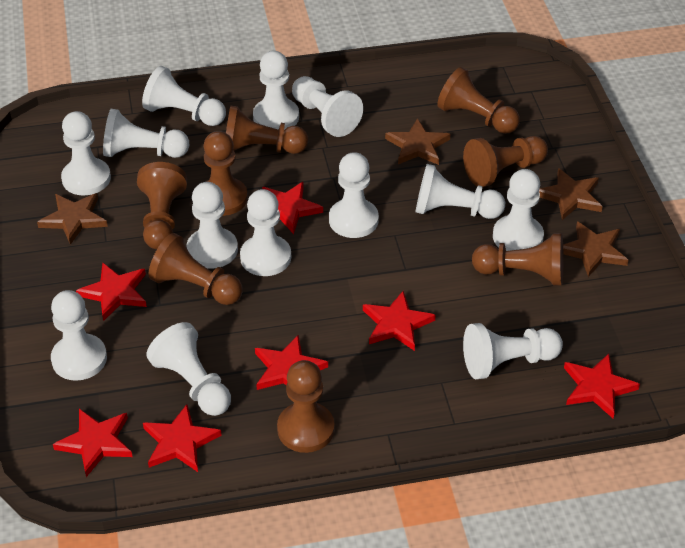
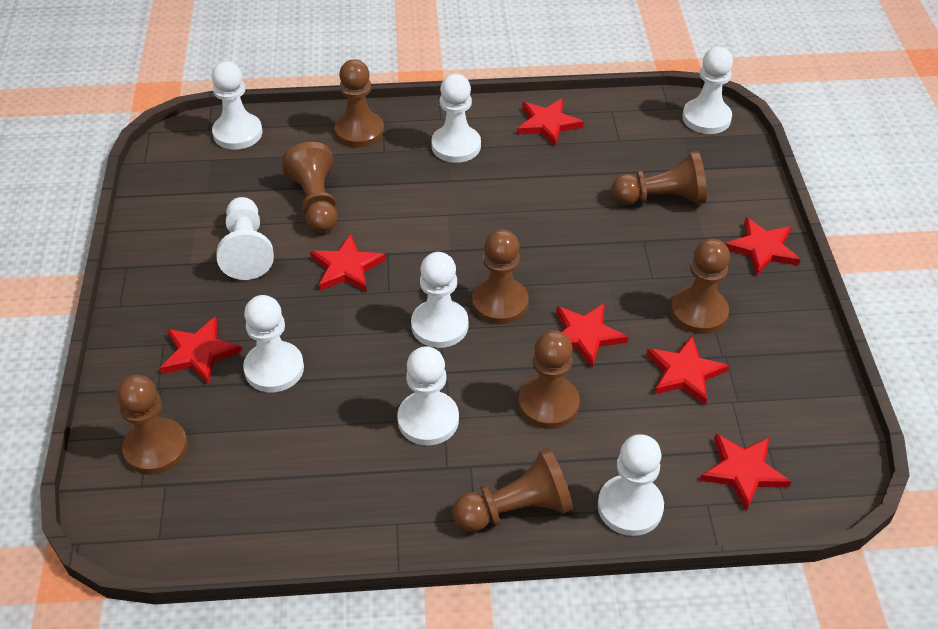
brown star: 4 -> 0
white pawn: 13 -> 8

